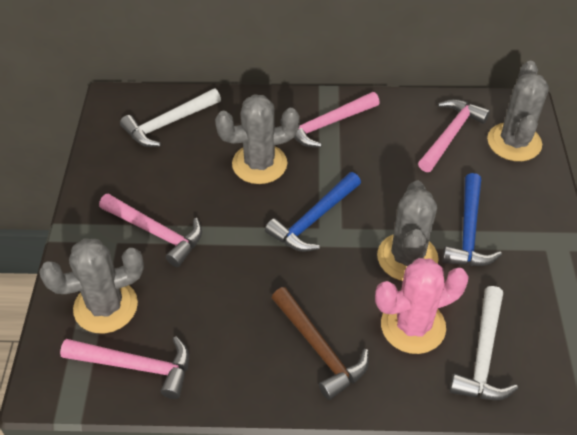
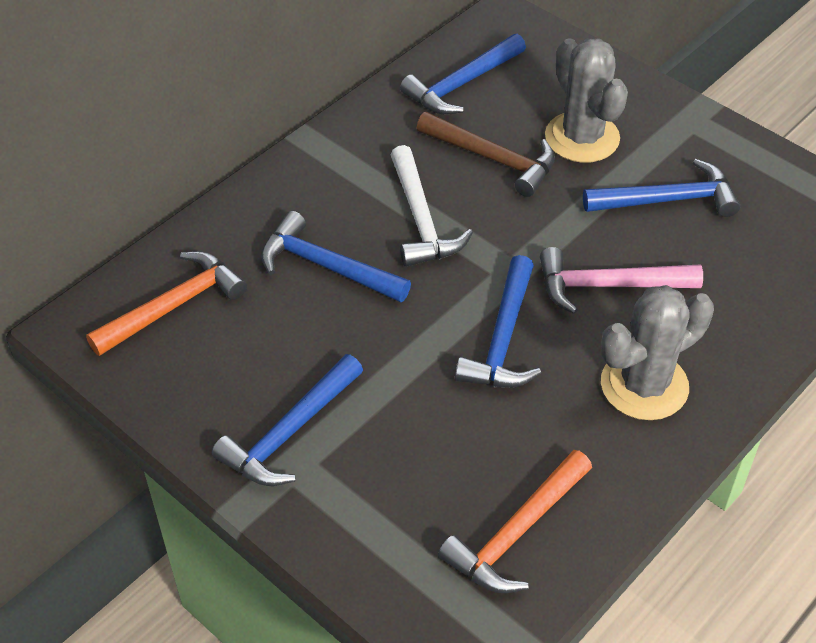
blue hammer: 2 -> 5
grey cactus: 4 -> 2
orange hammer: 0 -> 2
pink cactus: 1 -> 0
pink hammer: 4 -> 1
white hammer: 2 -> 1

